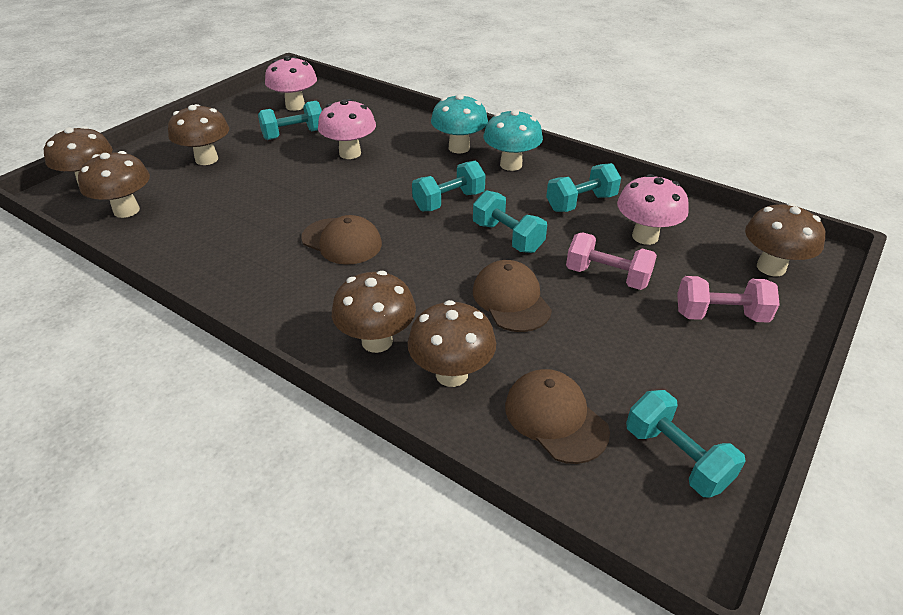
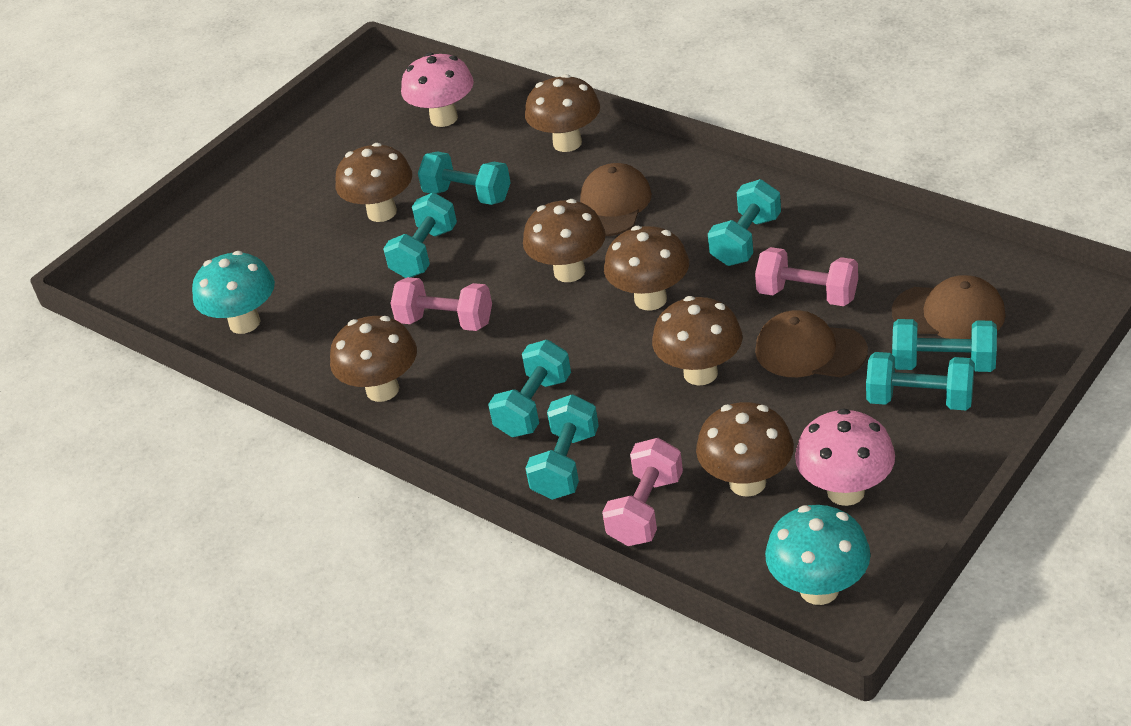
brown mushroom: 6 -> 7
pink dumbbell: 2 -> 3
pink mushroom: 3 -> 2
turquoise dumbbell: 5 -> 7

